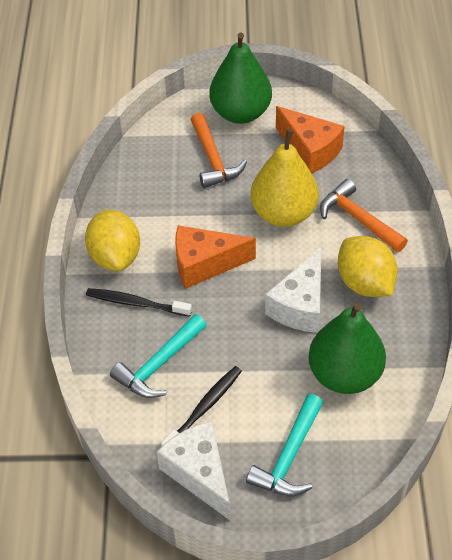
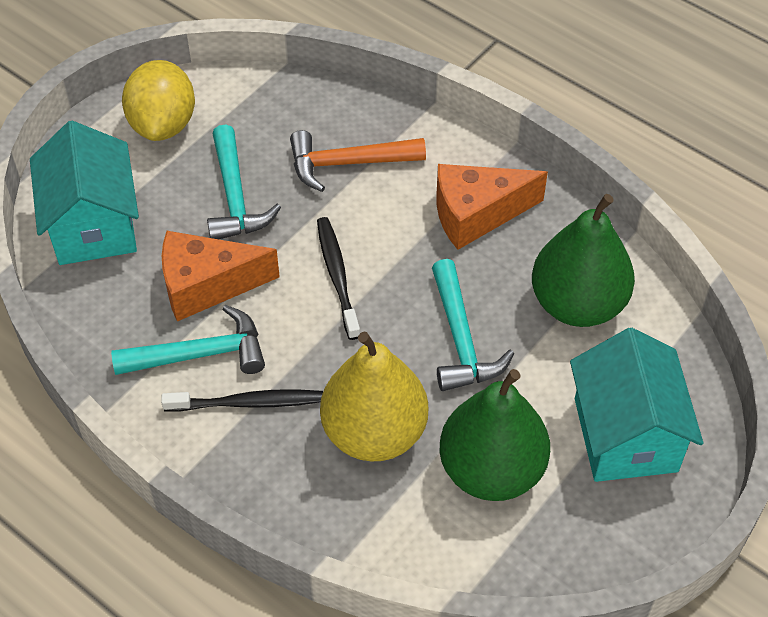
orange hammer: 2 -> 1
turquoise hammer: 2 -> 3
turquoise house: 0 -> 2
white cheese: 2 -> 0
yellow lemon: 2 -> 1

